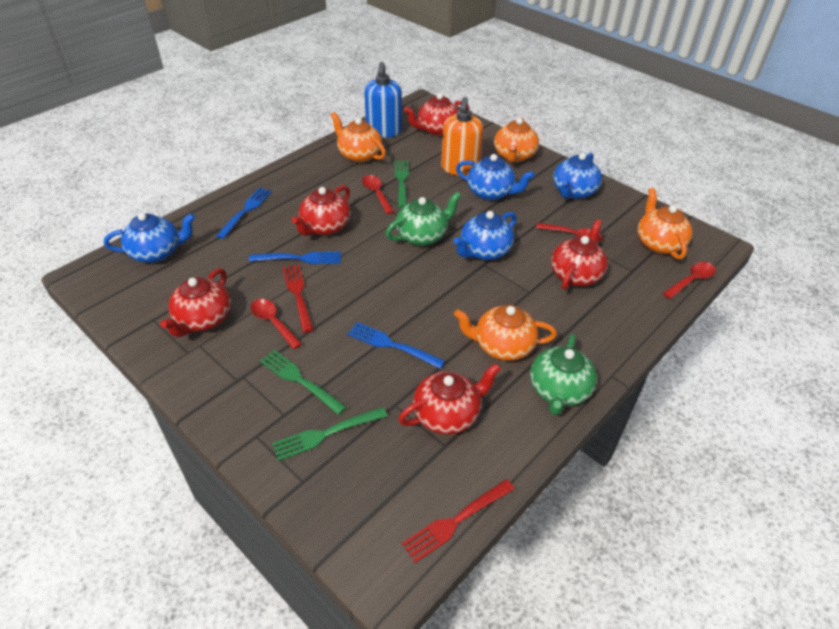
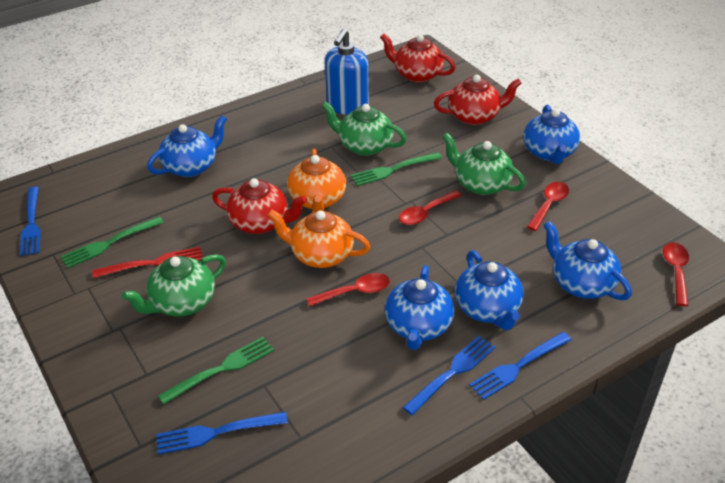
blue fork: 3 -> 4
blue teapot: 4 -> 5
green teapot: 2 -> 3
orange soap dispenser: 1 -> 0
orange teapot: 4 -> 2
red fork: 2 -> 1
red teapot: 5 -> 3

